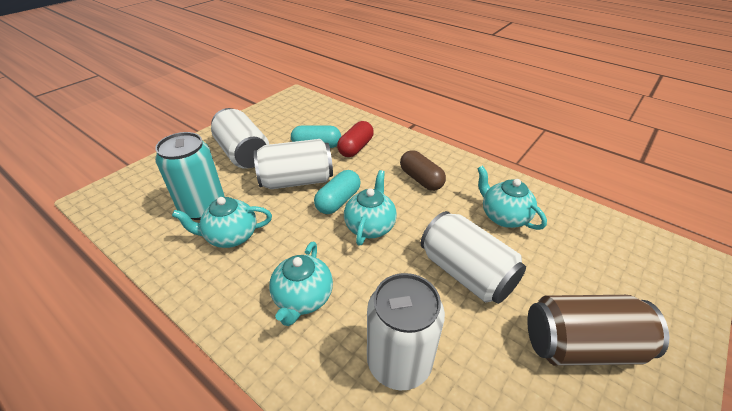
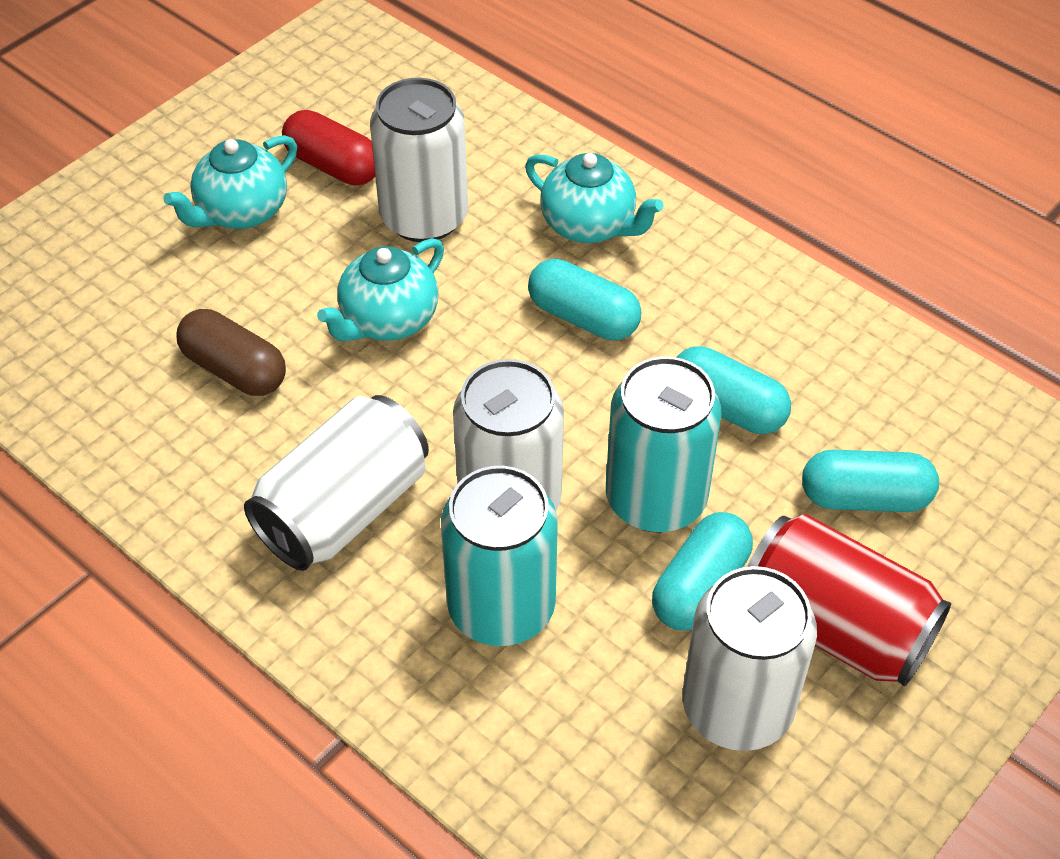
brown can: 1 -> 0
red can: 0 -> 1
turquoise can: 1 -> 2
turquoise capsule: 2 -> 4
turquoise teapot: 4 -> 3

